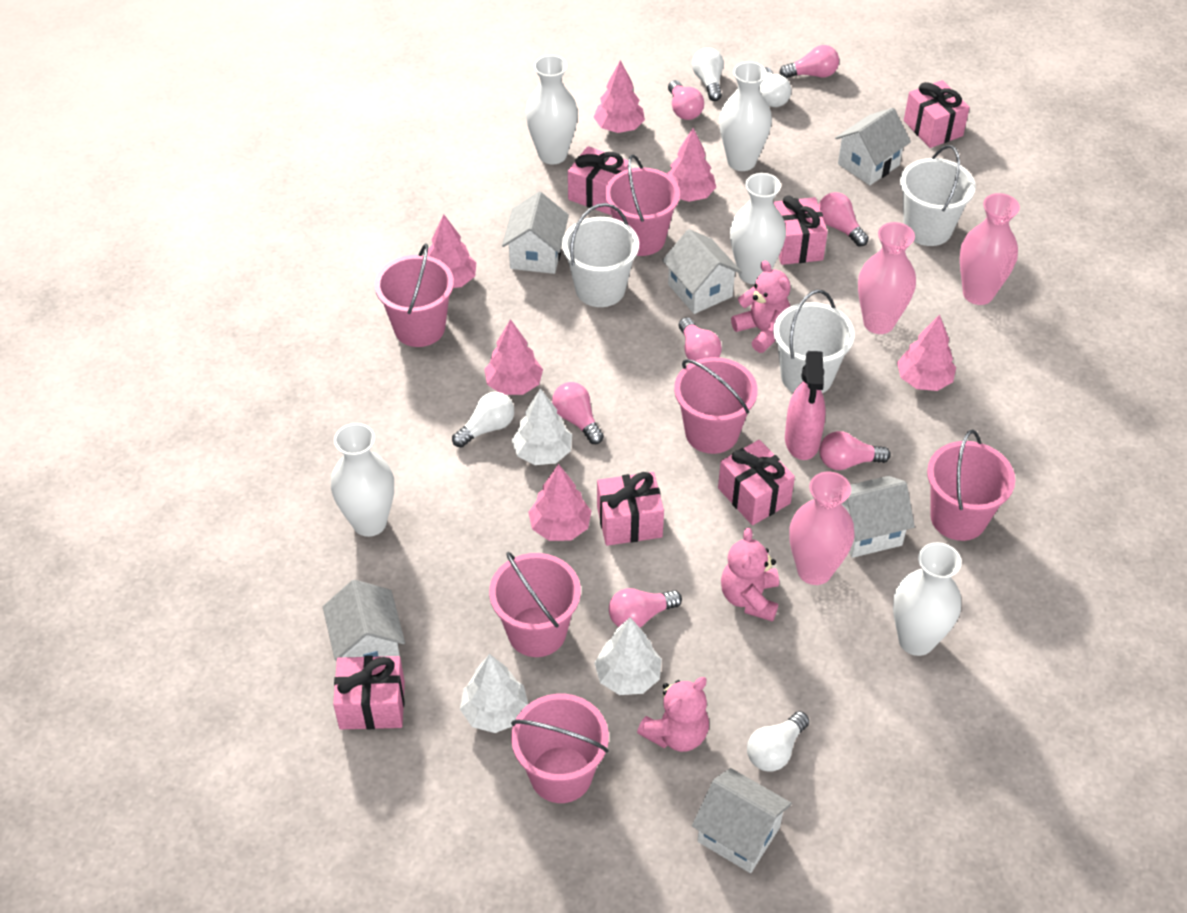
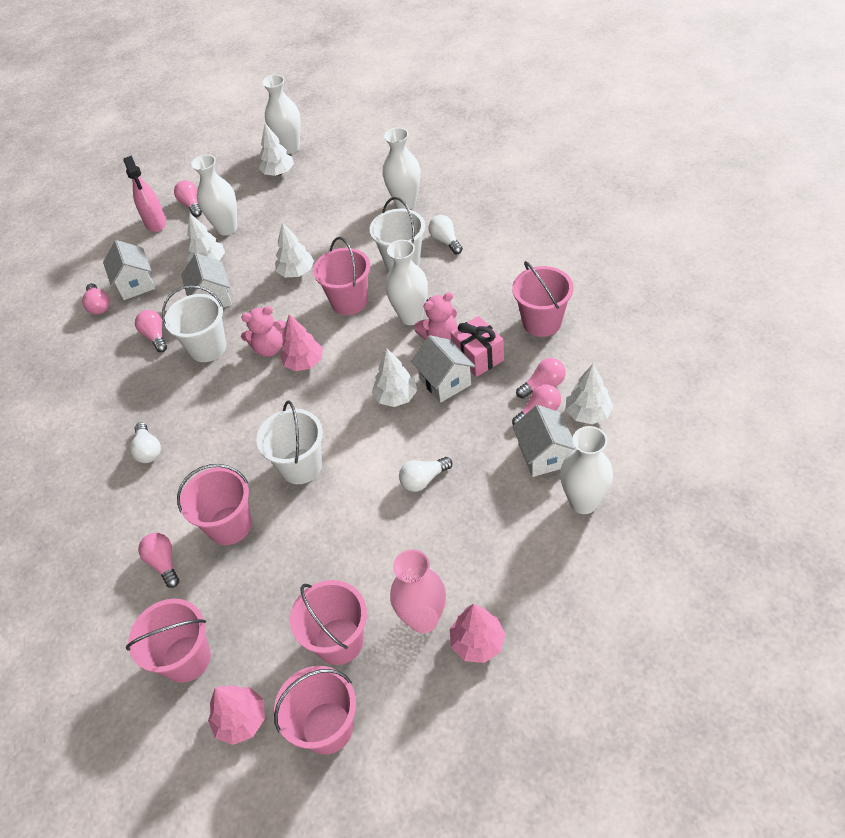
pink gift: 6 -> 1
pink light bulb: 7 -> 6
pink teddy bear: 3 -> 2
pink tree: 6 -> 3
pink vase: 3 -> 1
white house: 6 -> 4
white light bulb: 4 -> 3
white tree: 3 -> 5

